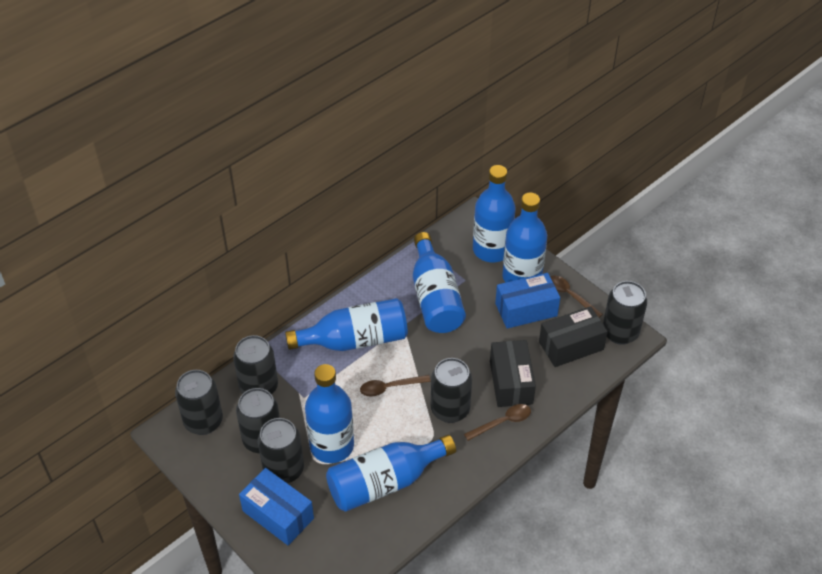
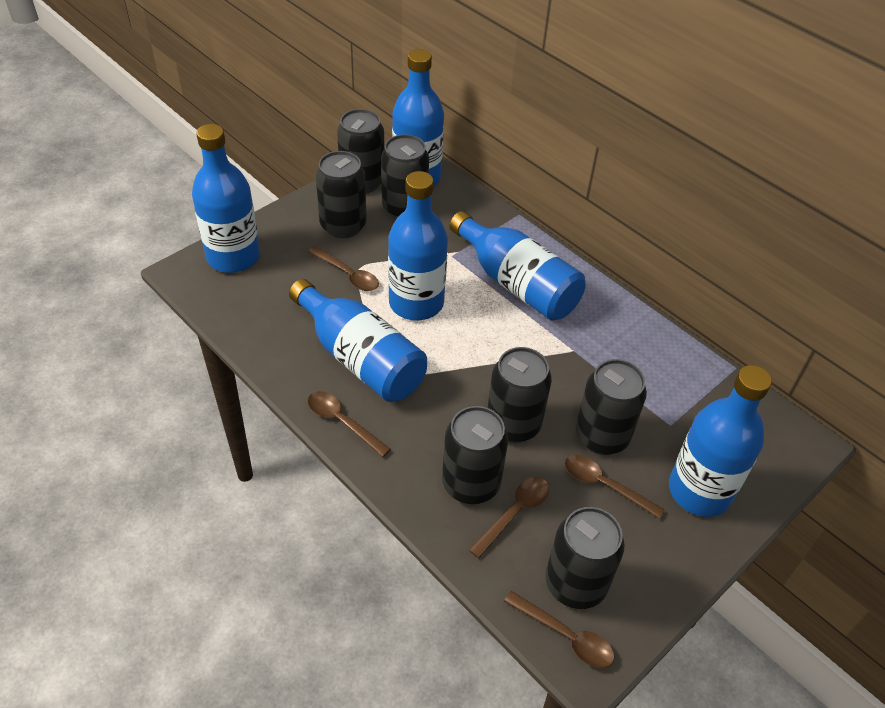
black box: 2 -> 0
black can: 6 -> 7
blue box: 2 -> 0
brown spoon: 3 -> 5

